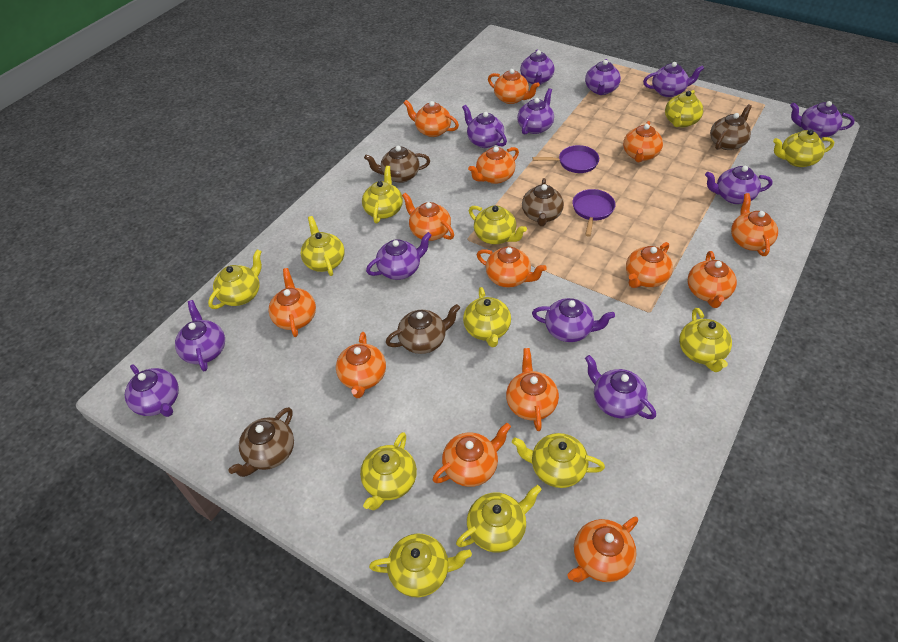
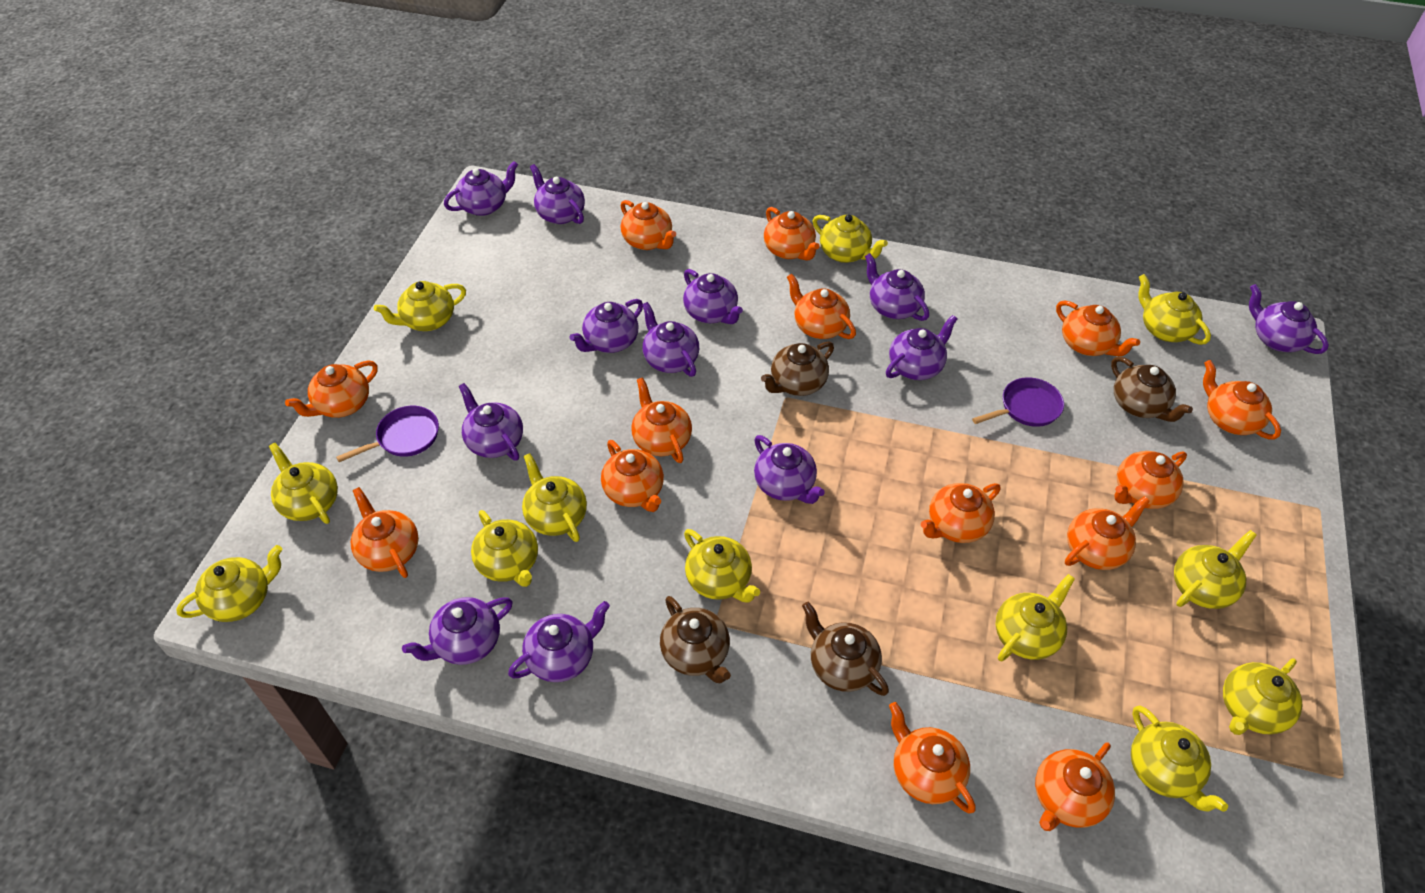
brown teapot: 5 -> 4

